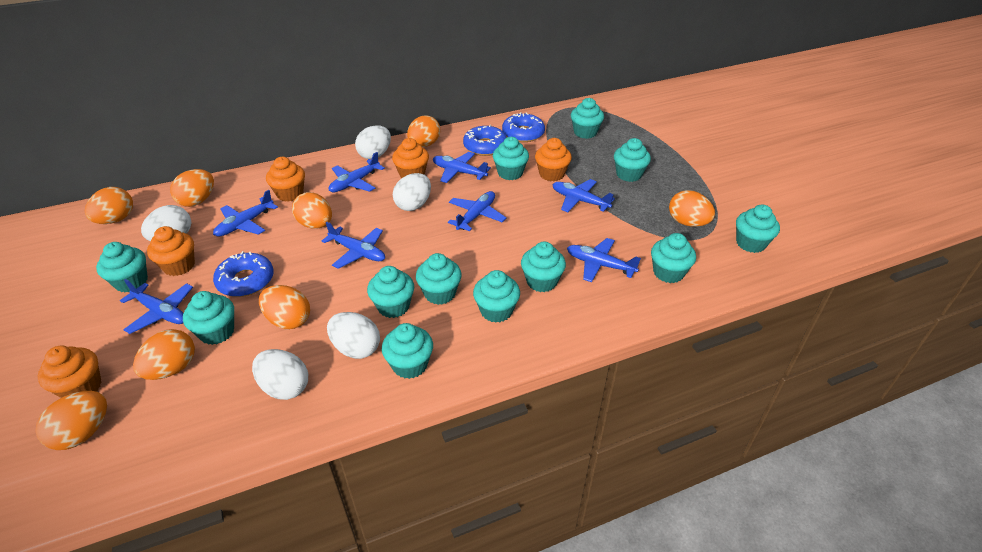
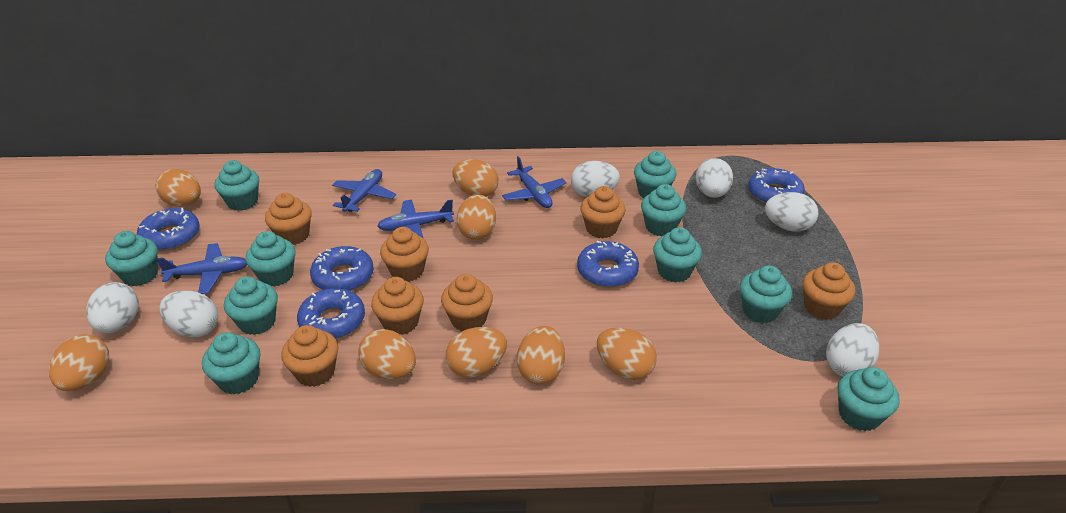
blue donut: 3 -> 5
blue plane: 8 -> 4
orange cupcake: 5 -> 7
turquoise cupcake: 12 -> 10
white egg: 5 -> 6

